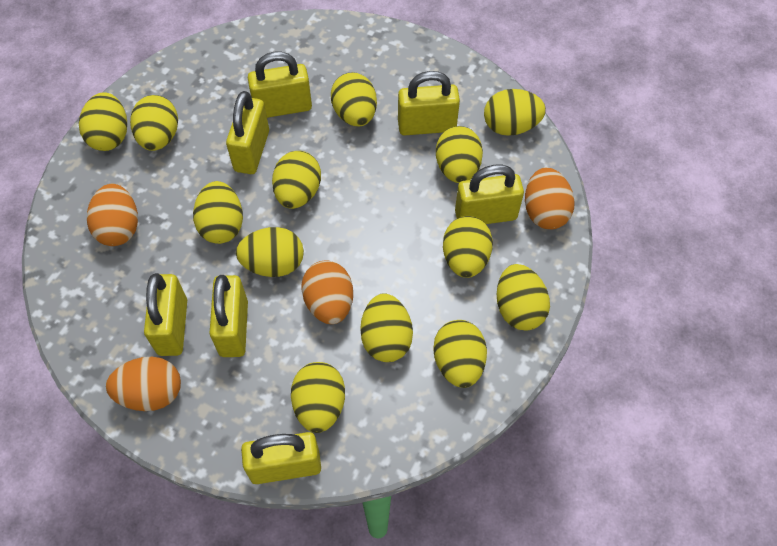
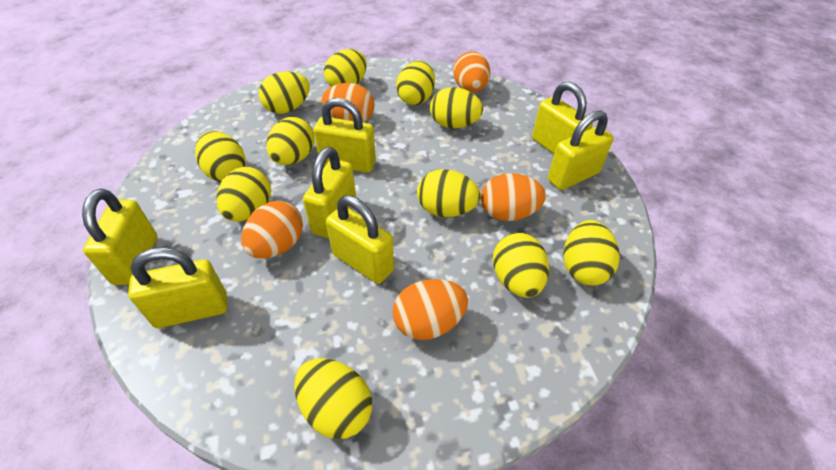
orange egg: 4 -> 5
yellow egg: 13 -> 11

